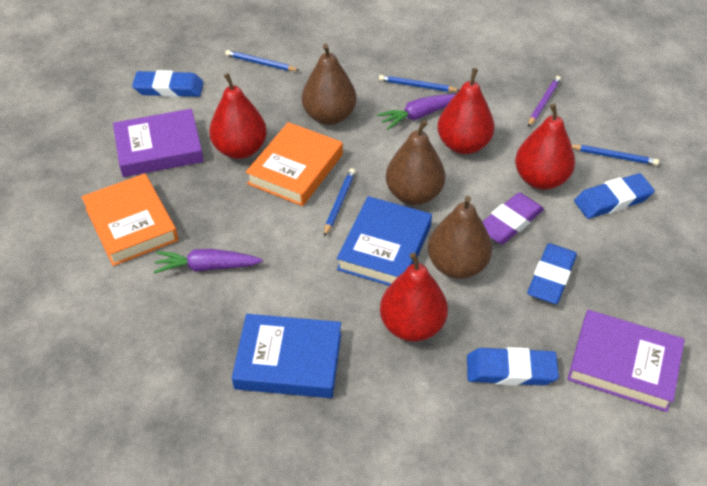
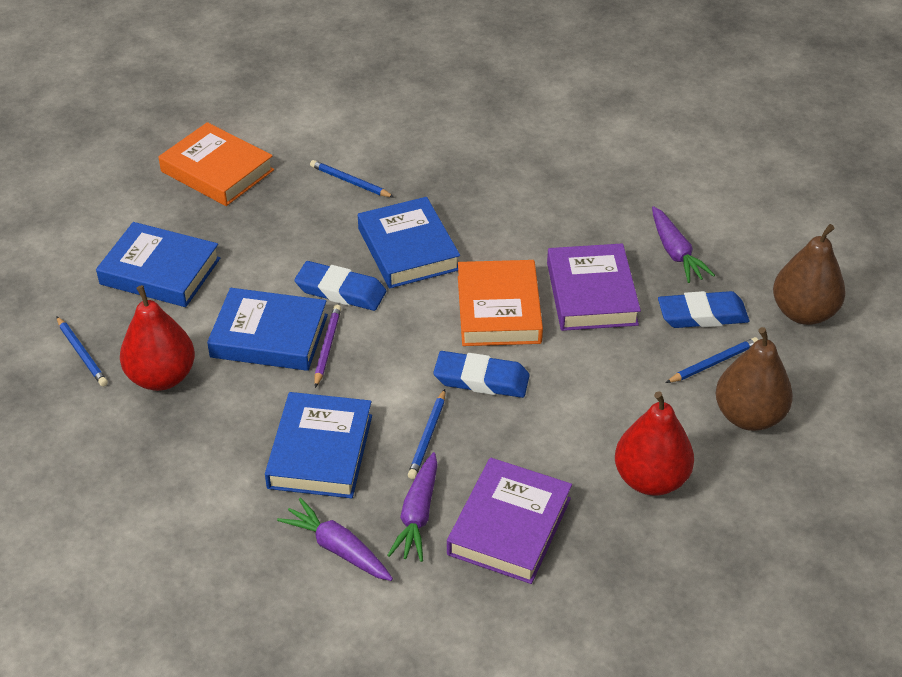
blue book: 2 -> 4
blue eraser: 4 -> 3
brown pear: 3 -> 2
purple carrot: 2 -> 3
purple eraser: 1 -> 0
red pear: 4 -> 2

